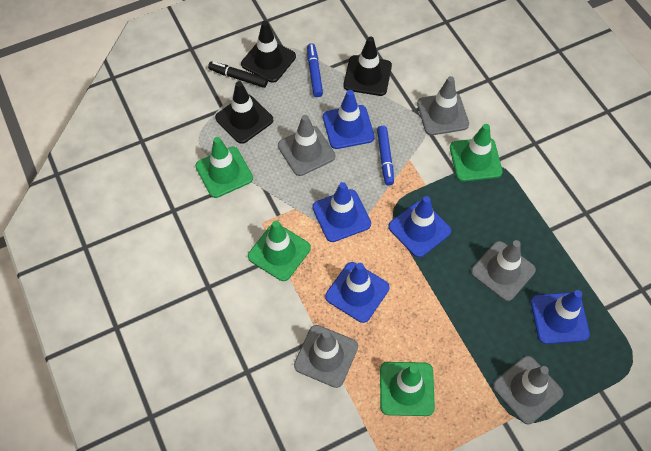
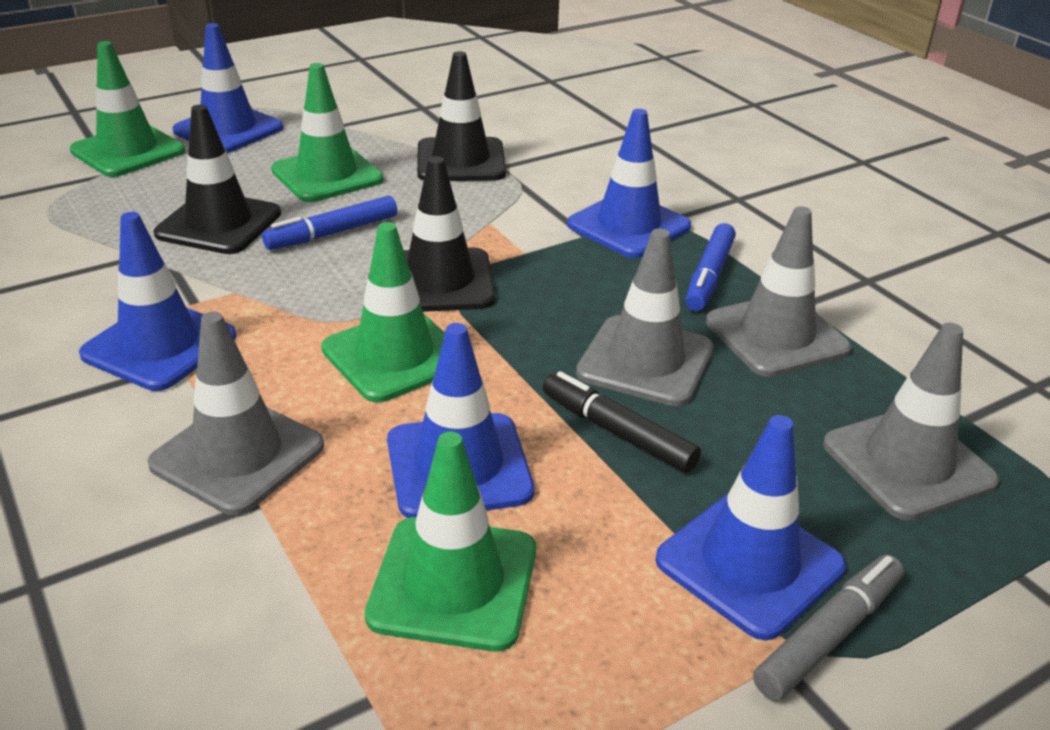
grey marker: 0 -> 1
grey traffic cone: 5 -> 4

